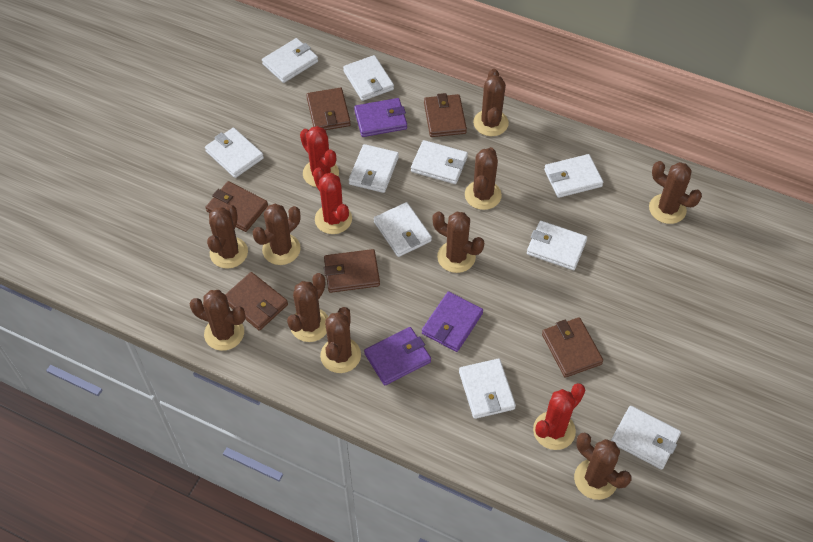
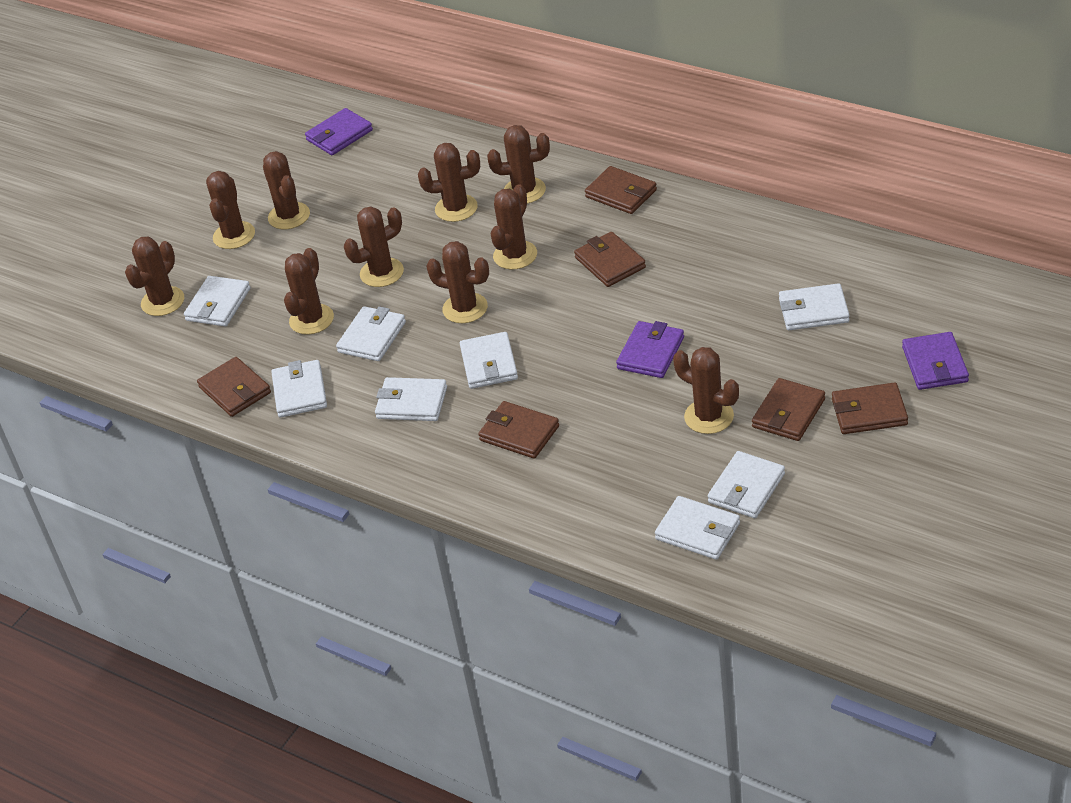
red cactus: 3 -> 0
white wallet: 10 -> 8

